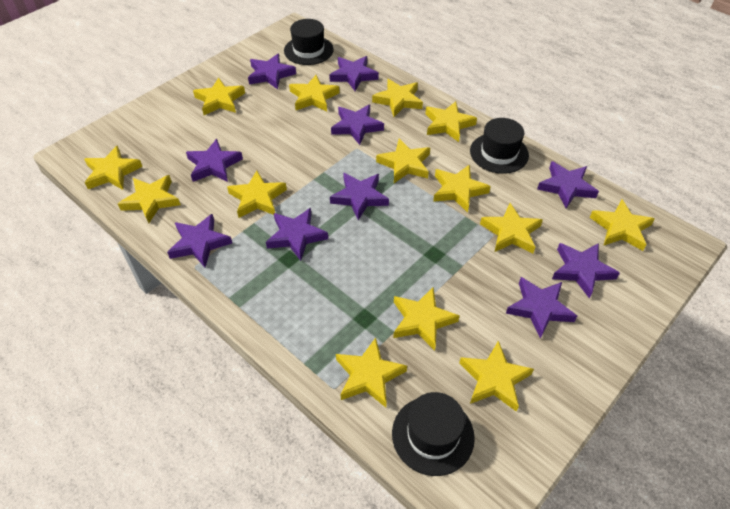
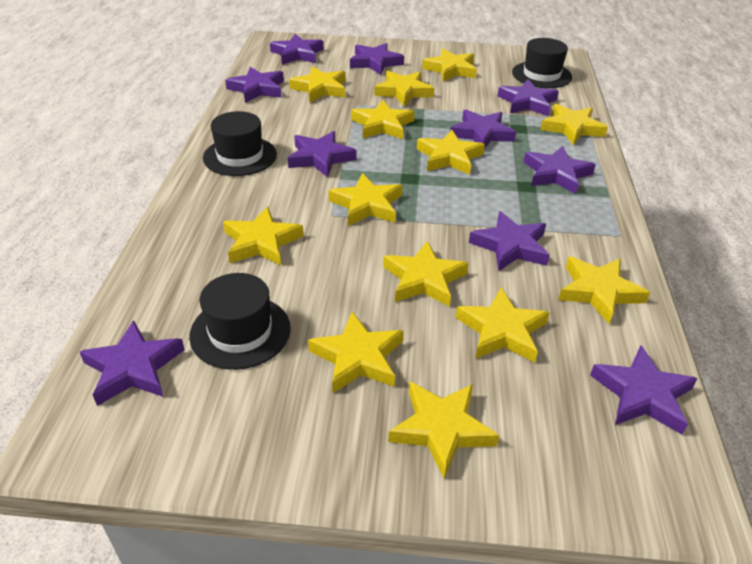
yellow star: 14 -> 13

